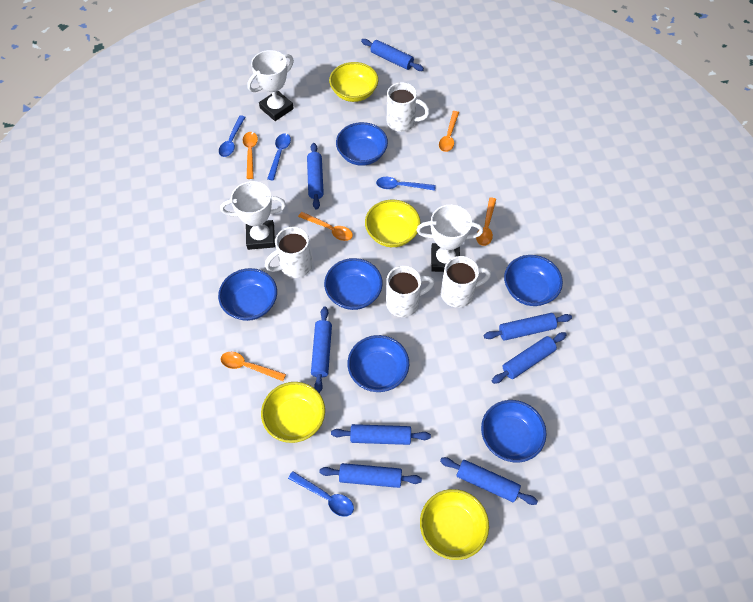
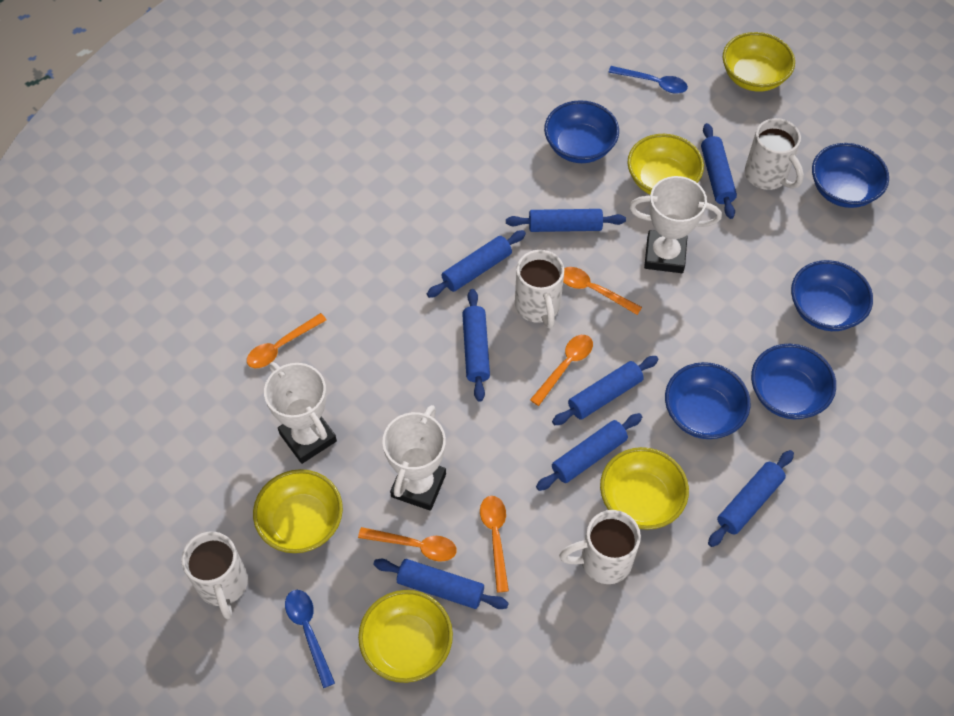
blue bowl: 6 -> 5
blue spoon: 4 -> 2
yellow bowl: 4 -> 5

